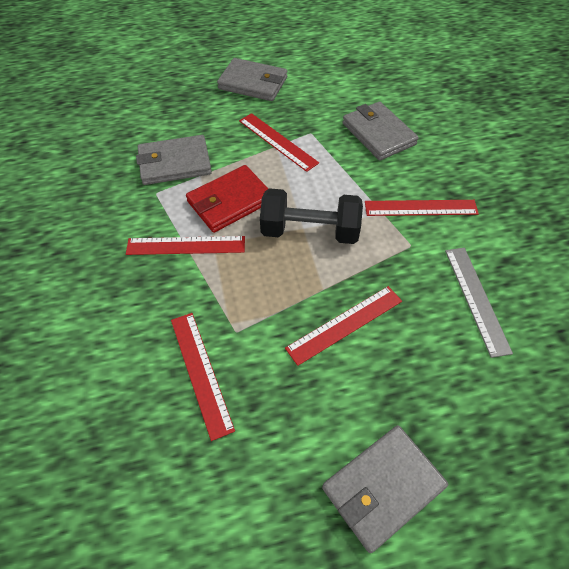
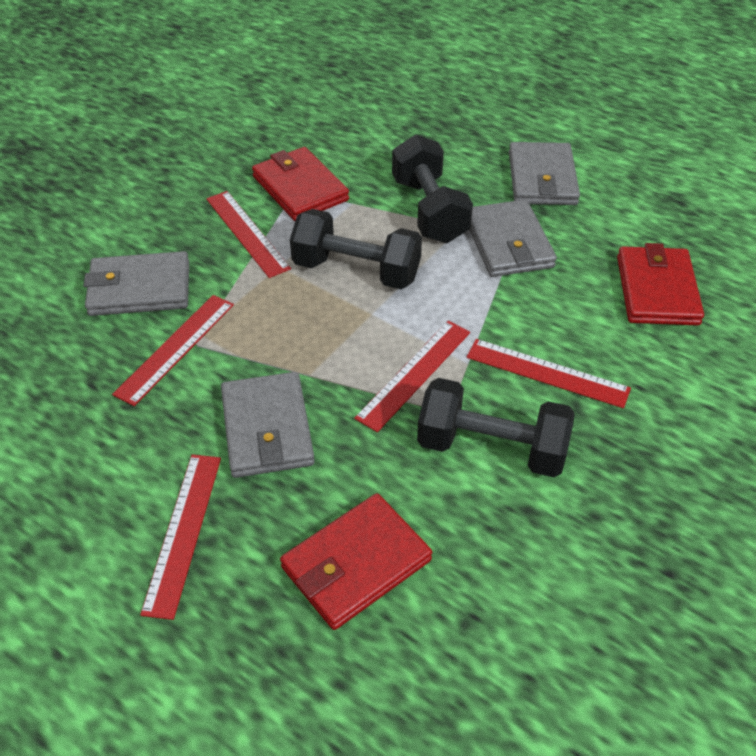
black dumbbell: 1 -> 3
grey ruler: 1 -> 0
red wallet: 1 -> 3

